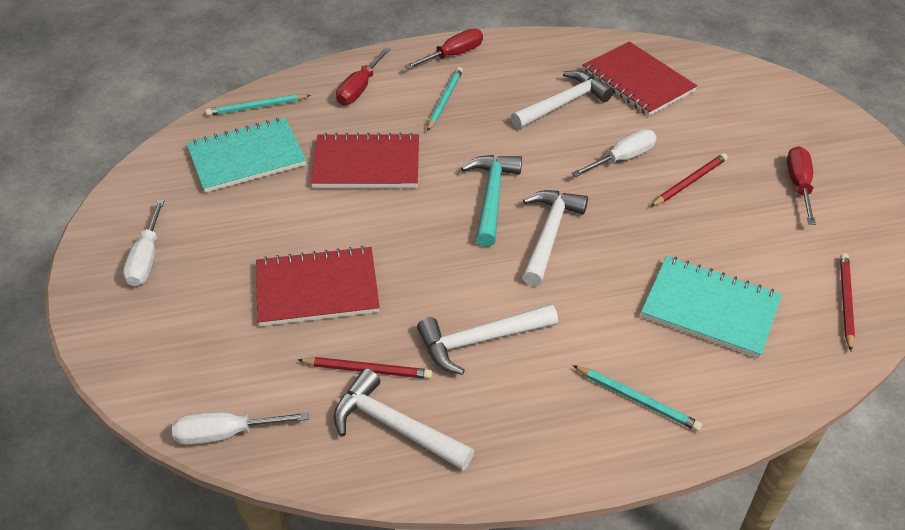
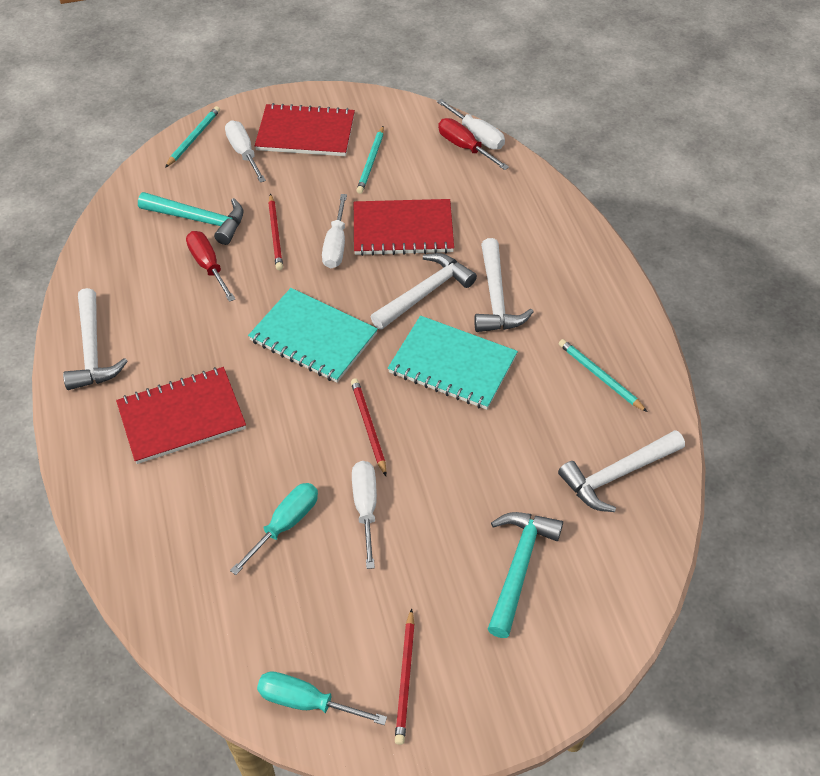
red screwdriver: 3 -> 2
turquoise hammer: 1 -> 2
turquoise screwdriver: 0 -> 2
white screwdriver: 3 -> 4

